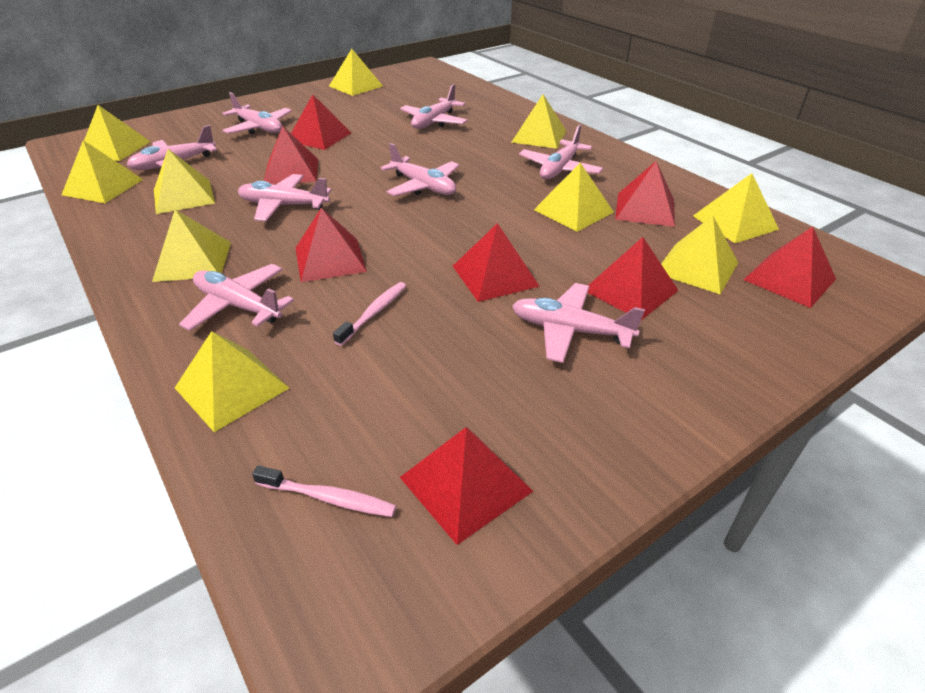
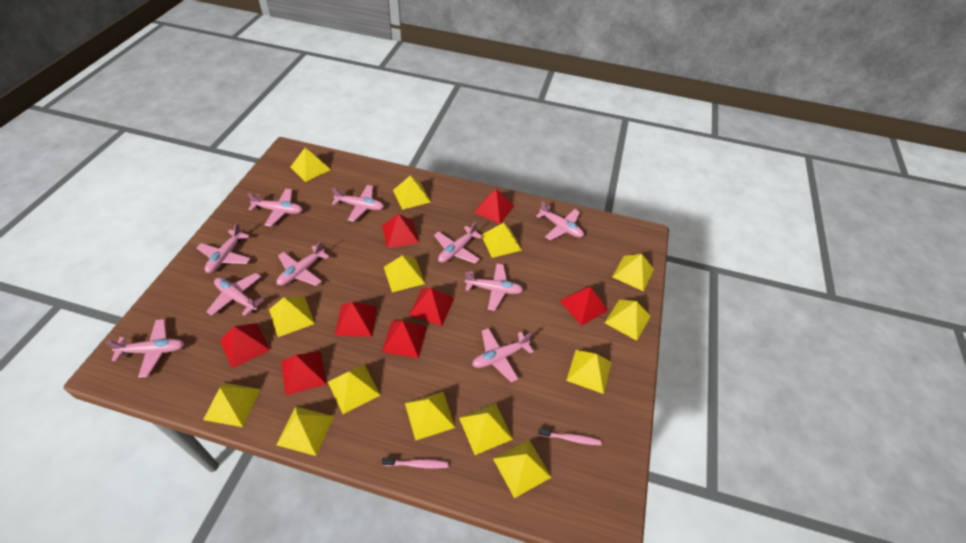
pink plane: 8 -> 10
yellow pyramid: 10 -> 14

